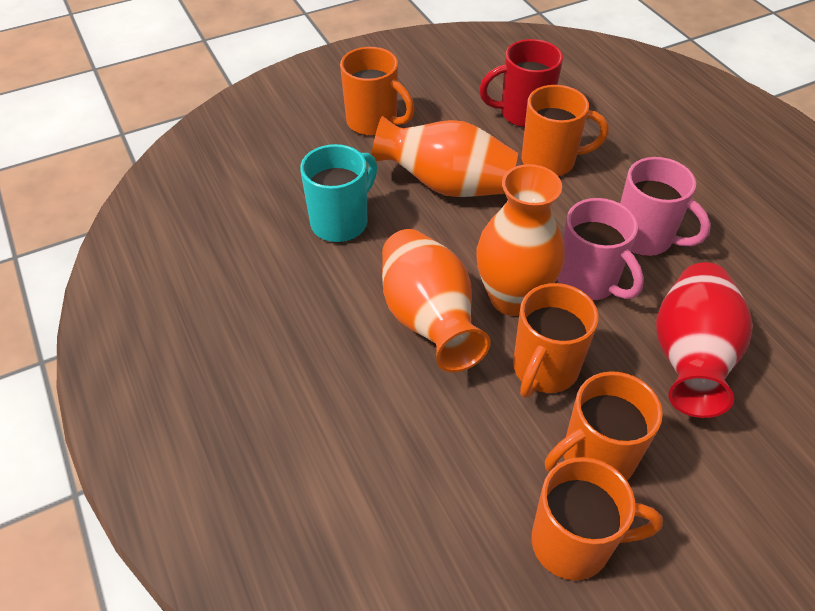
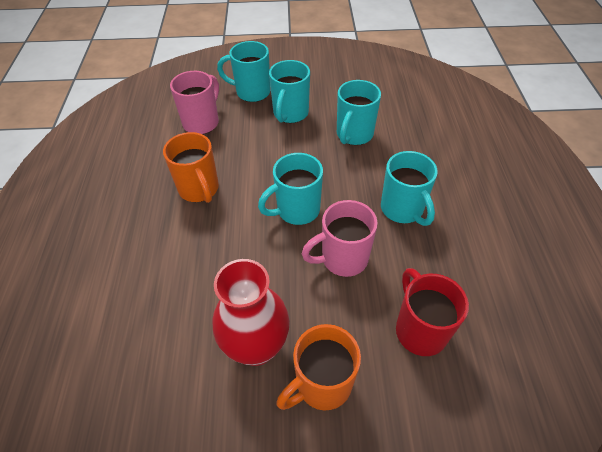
orange mug: 5 -> 2
orange vase: 3 -> 0
turquoise mug: 1 -> 5

